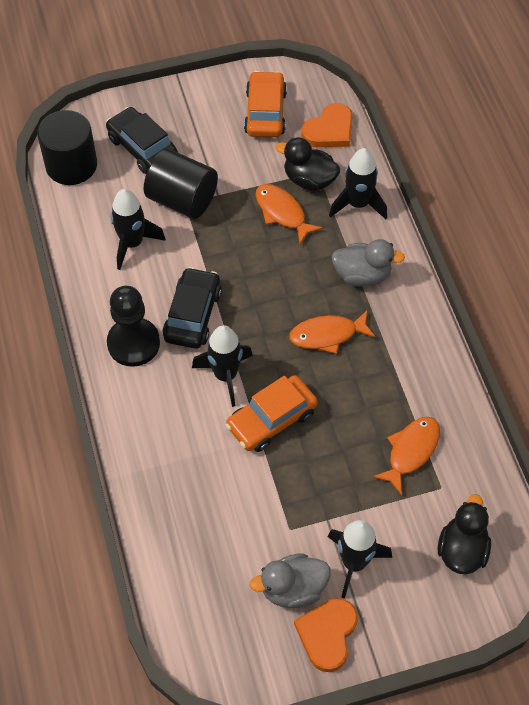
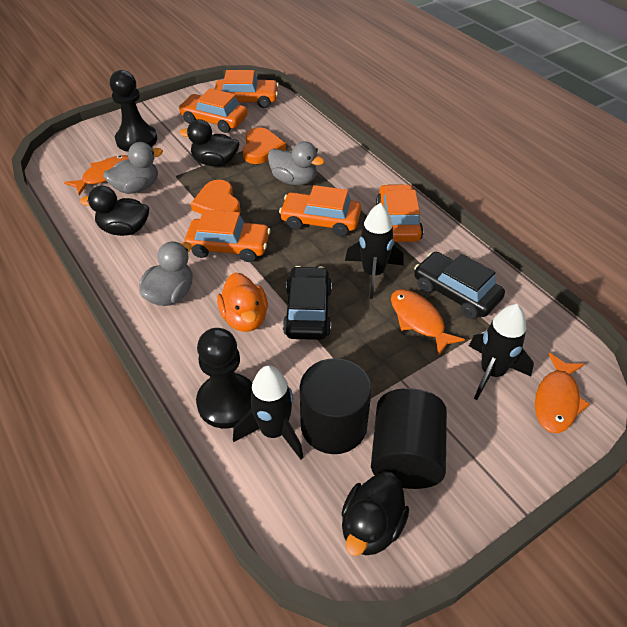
black duck: 2 -> 3
black pawn: 1 -> 2
black rocket: 4 -> 3
grey duck: 2 -> 3
orange car: 2 -> 5
orange duck: 0 -> 1

